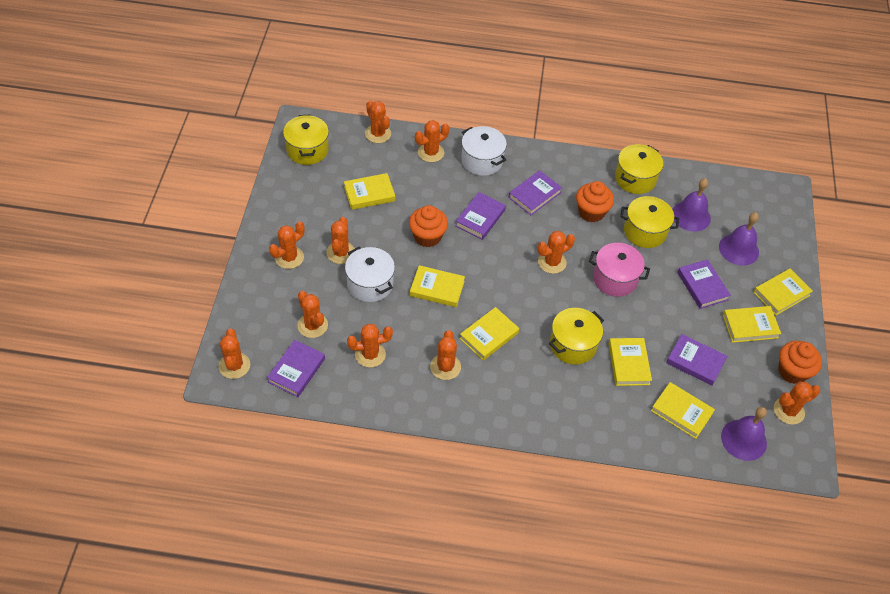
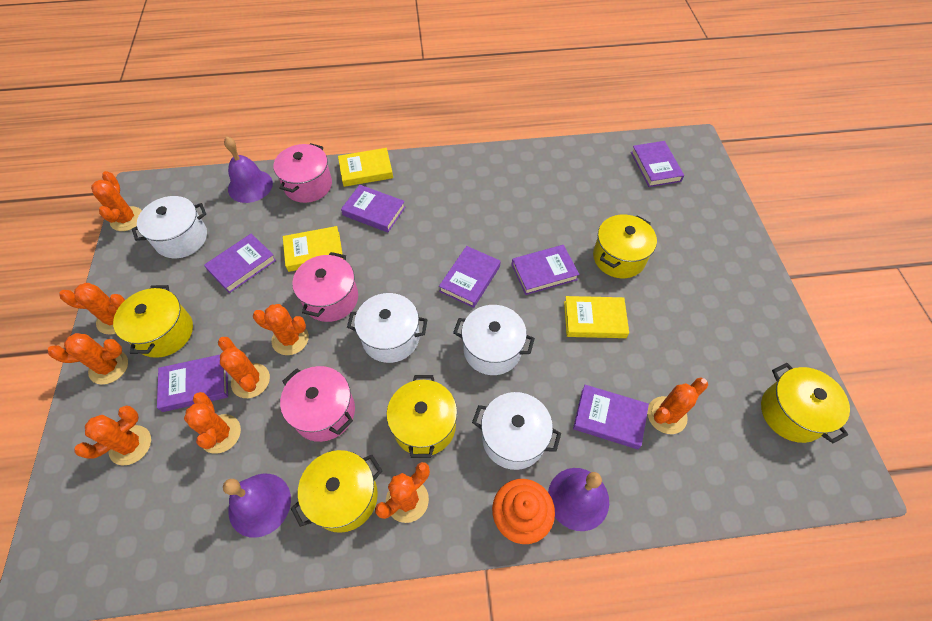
orange cactus: 10 -> 9
orange cupcake: 3 -> 1
pink pot: 1 -> 3
purple book: 5 -> 7
white pot: 2 -> 4
yellow book: 7 -> 3
yellow pot: 4 -> 5

